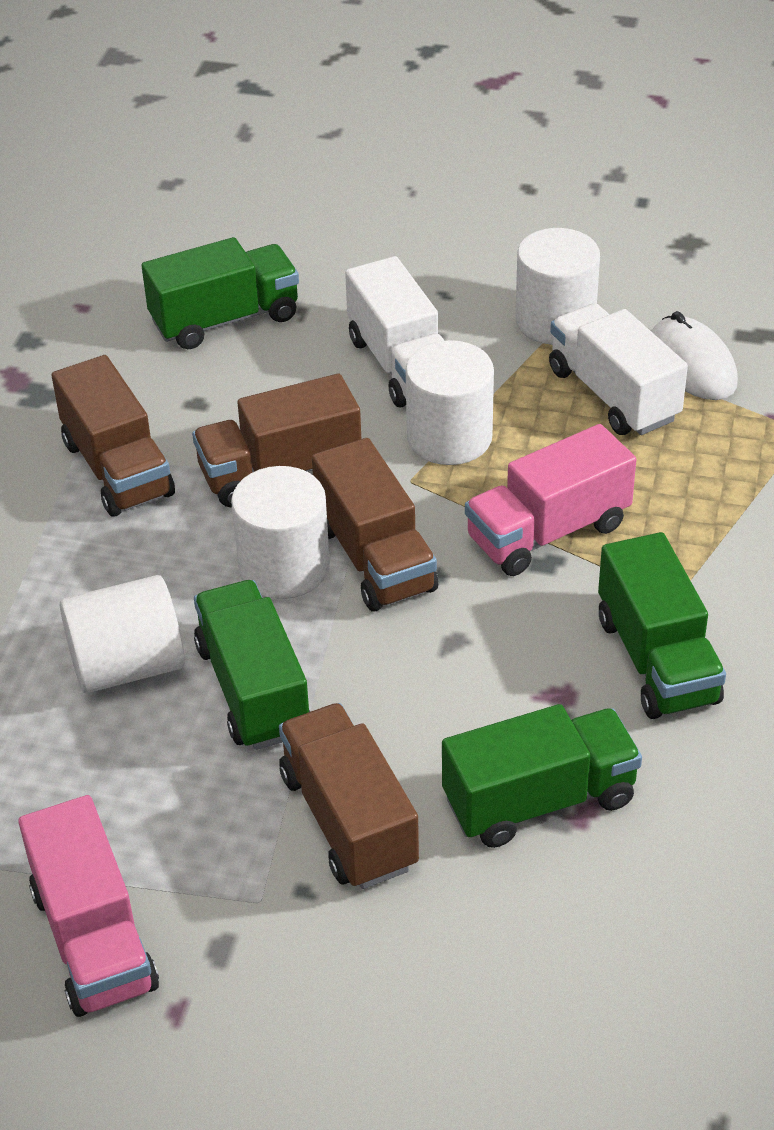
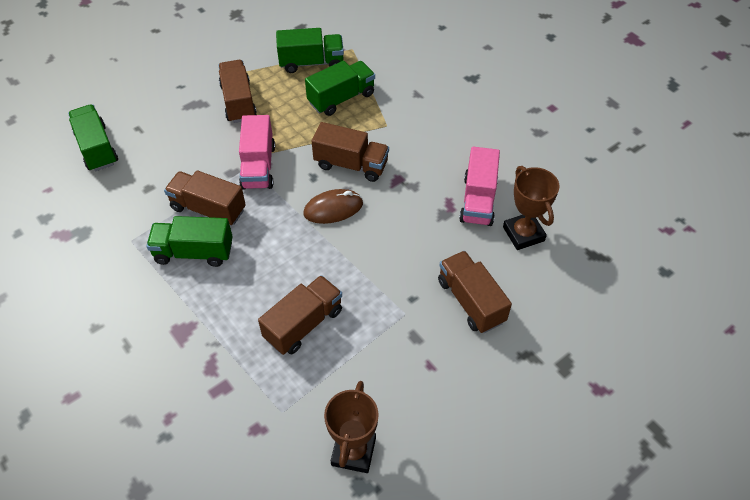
brown mouse: 0 -> 1
brown trophy: 0 -> 2
brown truck: 4 -> 5
white cylinder: 4 -> 0
white mouse: 1 -> 0
white truck: 2 -> 0

